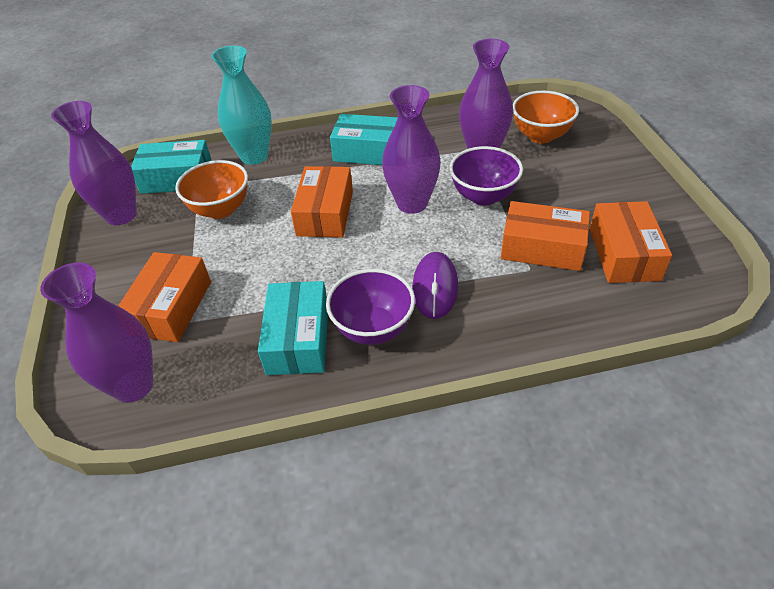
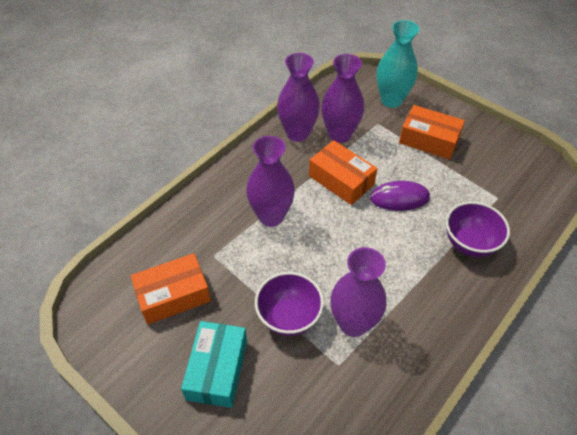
orange bowl: 2 -> 0
orange box: 4 -> 3
turquoise box: 3 -> 1

